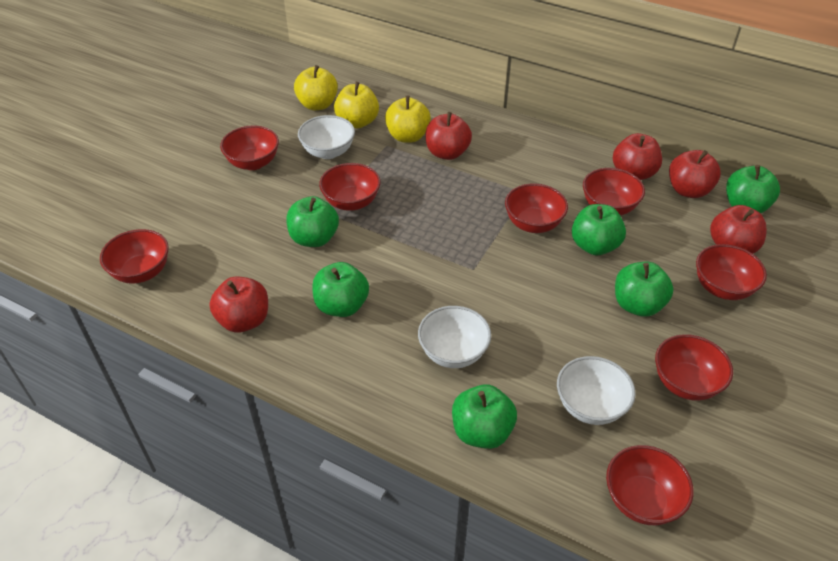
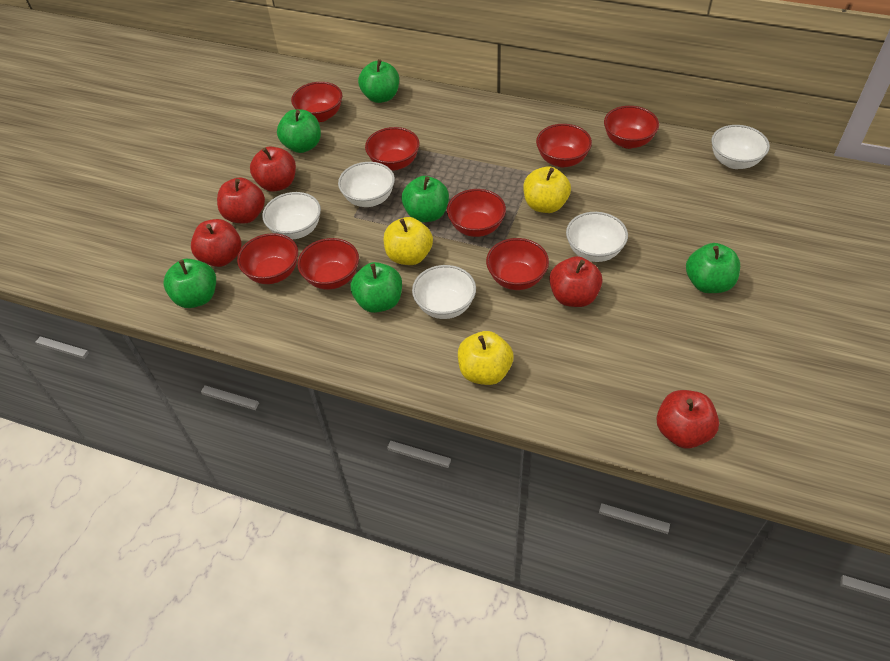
white bowl: 3 -> 5

